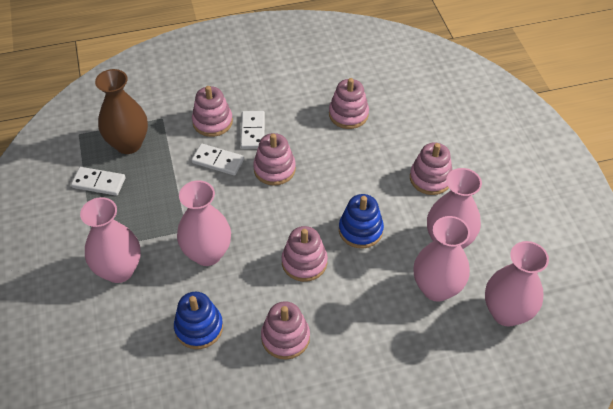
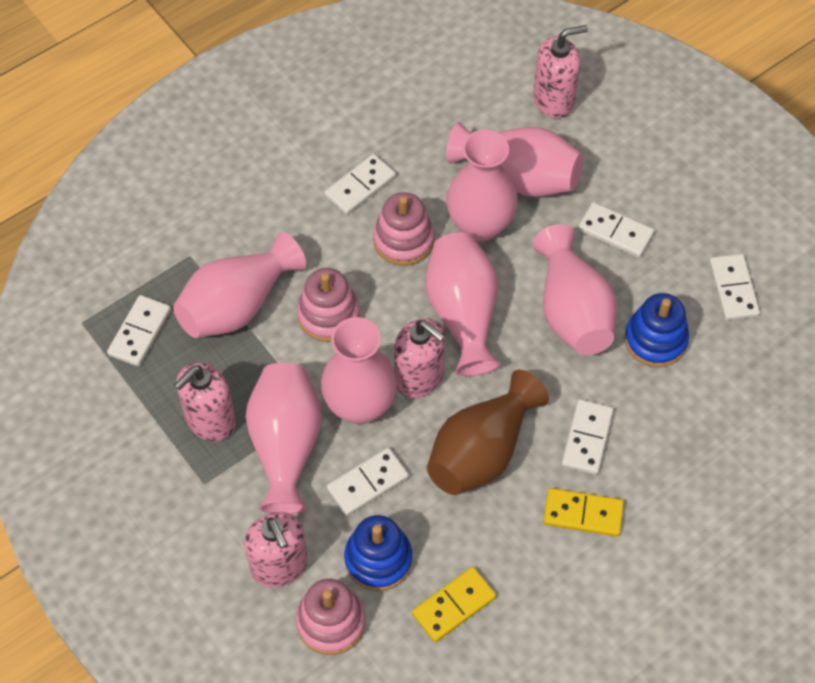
pink soap dispenser: 0 -> 4
pink stacking toy: 6 -> 3
pink vase: 5 -> 7
white domino: 3 -> 6
yellow domino: 0 -> 2

